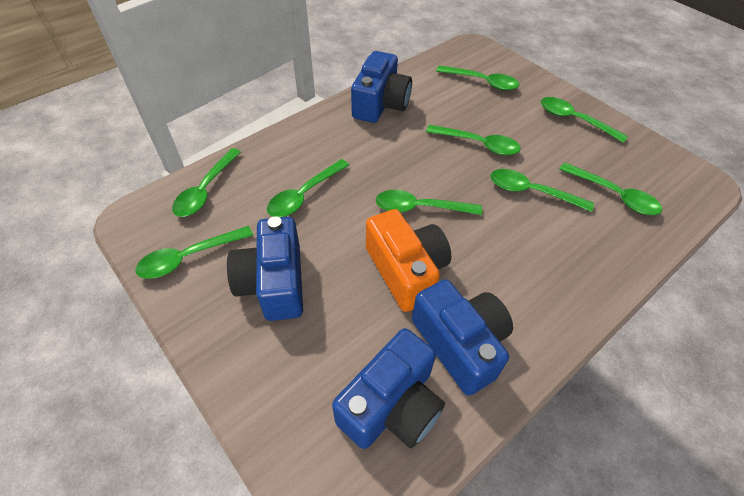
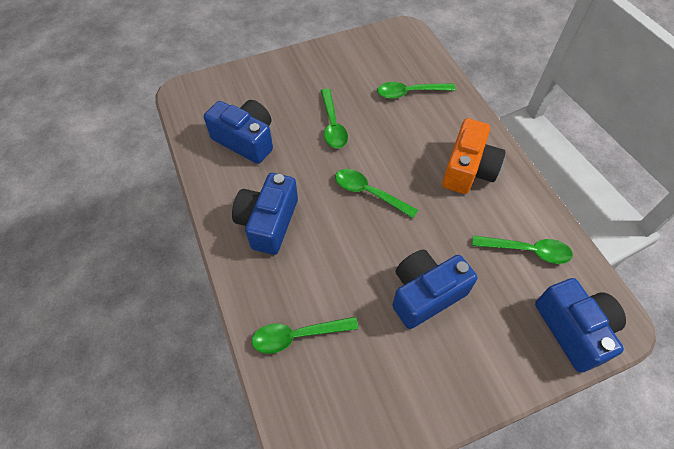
green spoon: 9 -> 5

